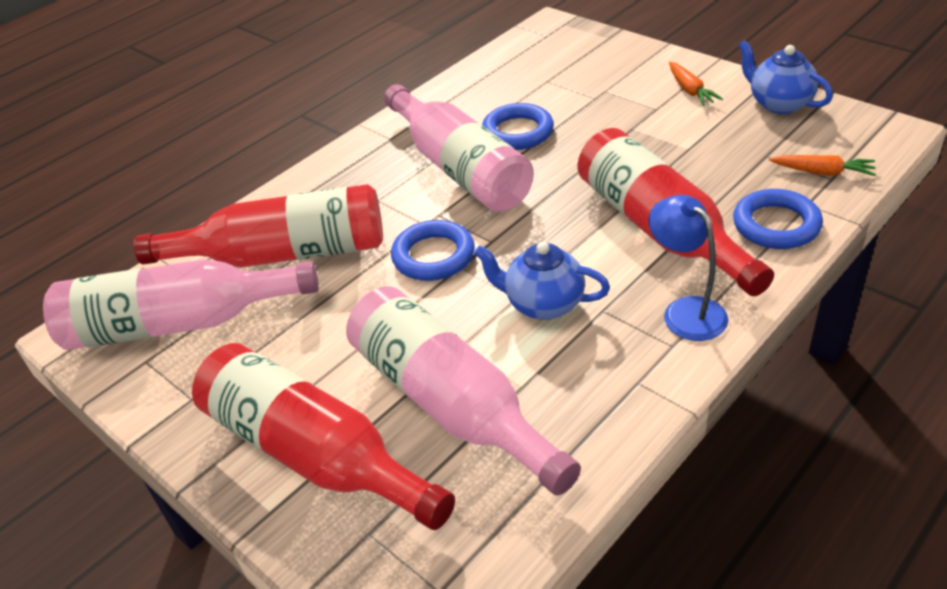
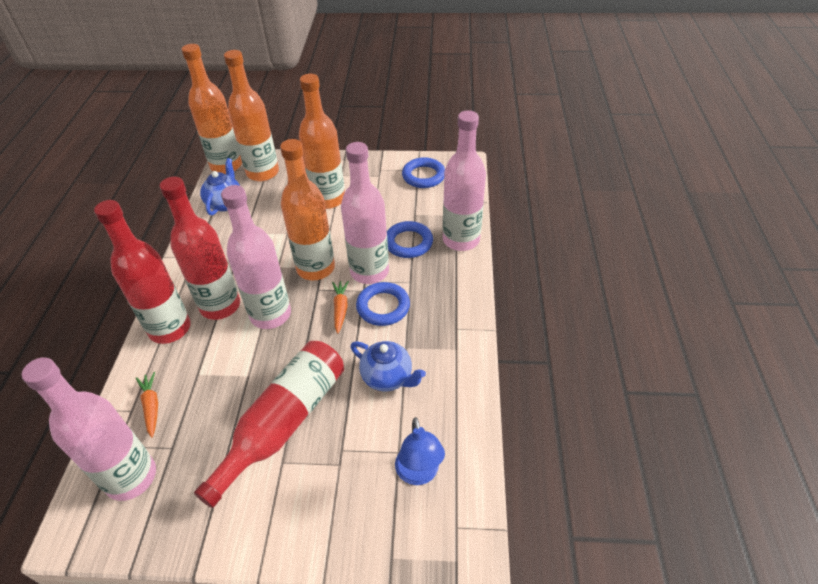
orange bottle: 0 -> 4
pink bottle: 3 -> 4

